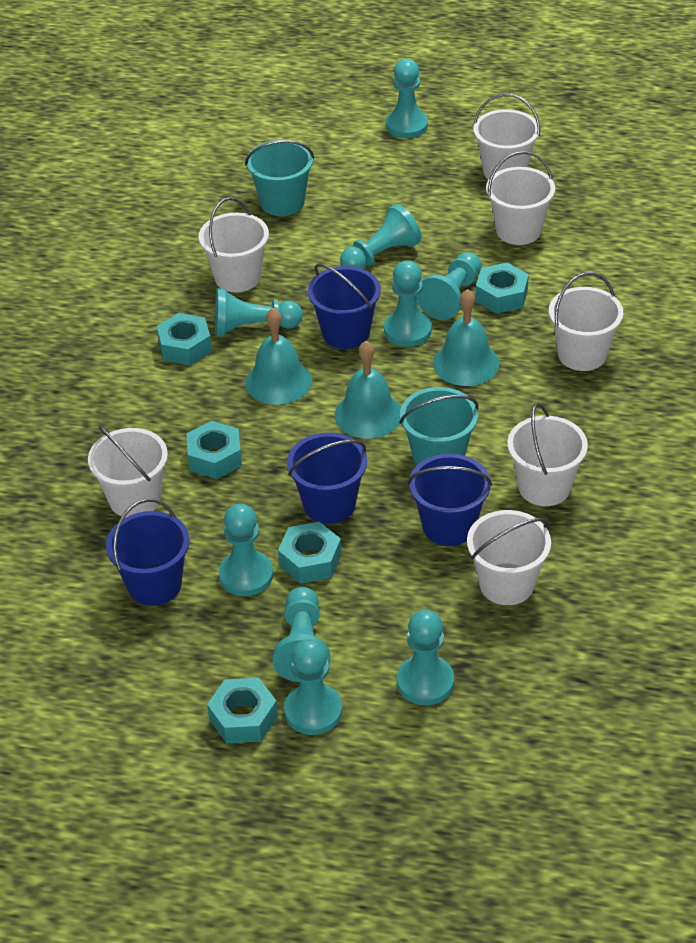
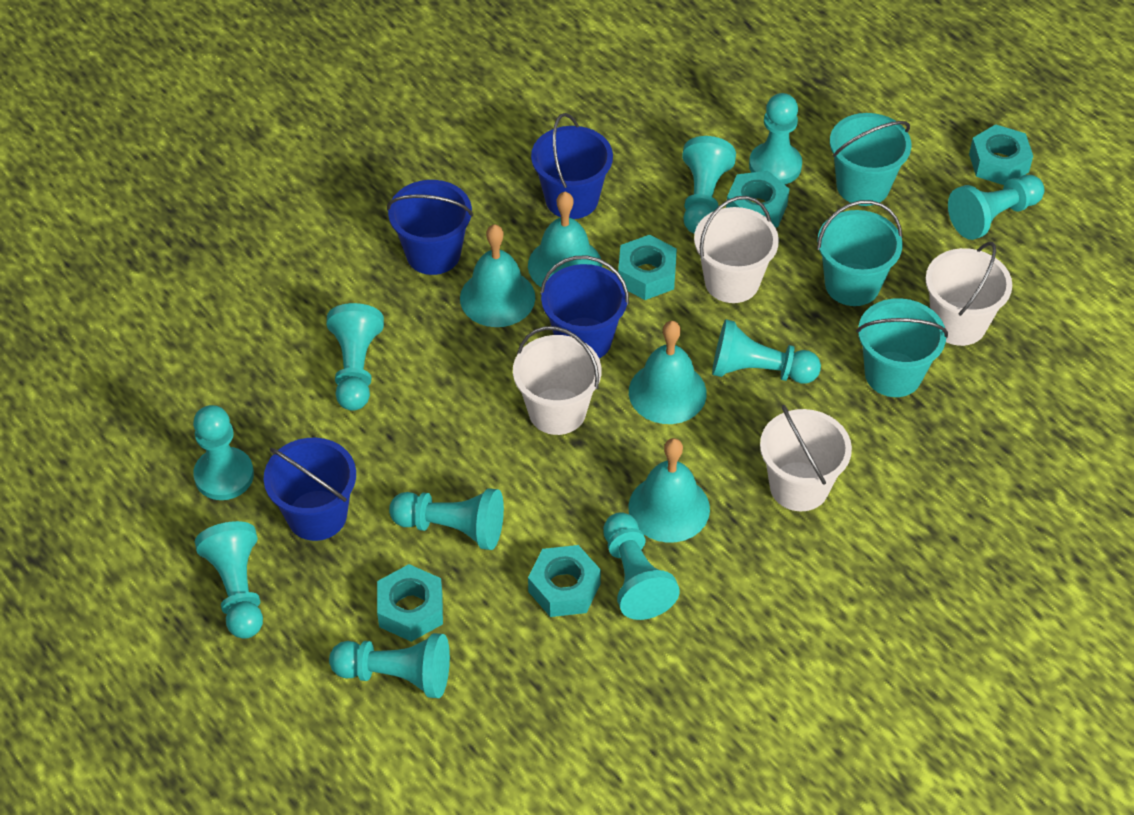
turquoise bell: 3 -> 4
turquoise bucket: 2 -> 3
turquoise pawn: 9 -> 10
white bucket: 7 -> 4

